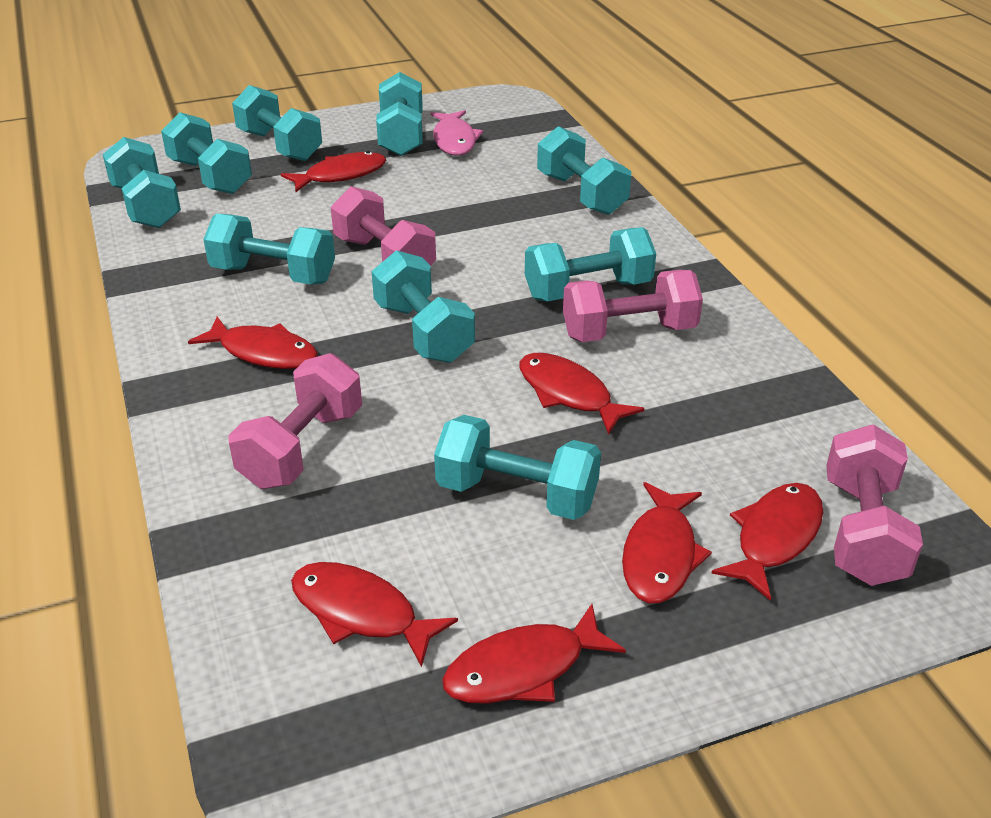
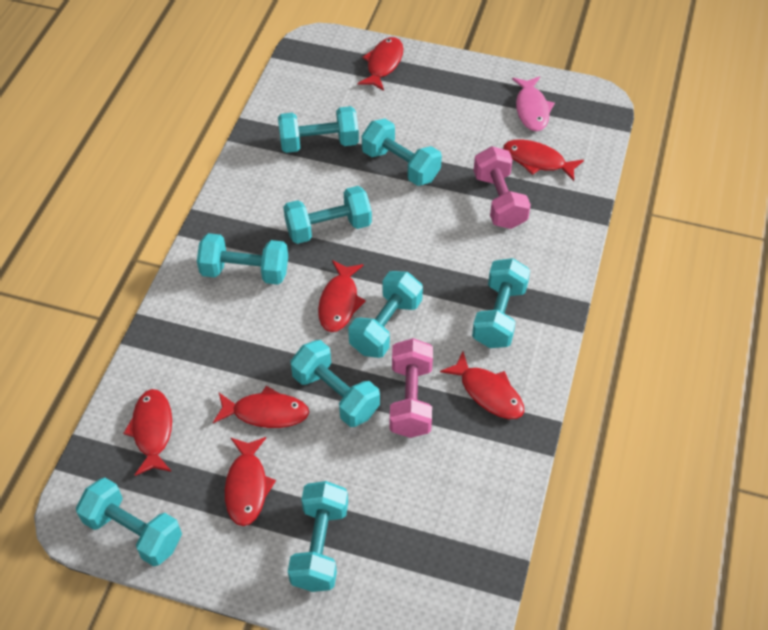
pink dumbbell: 4 -> 2

